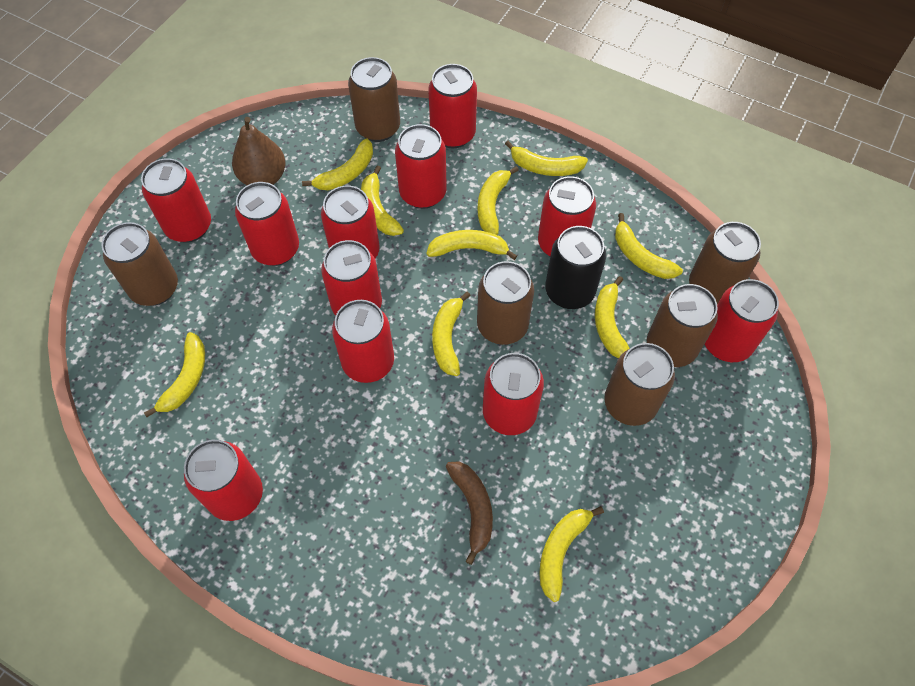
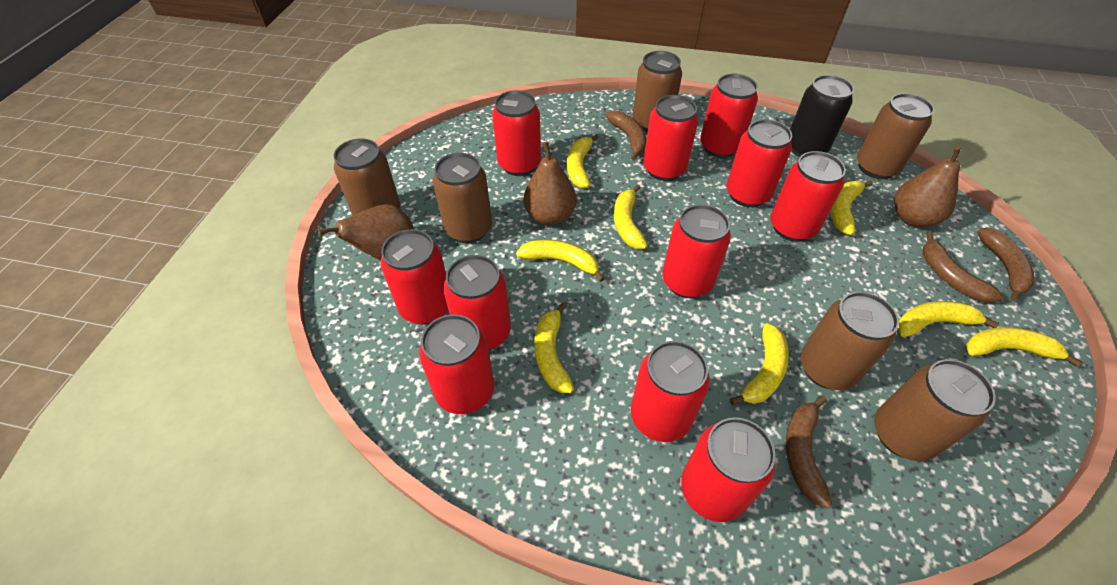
brown banana: 1 -> 4
brown pear: 1 -> 3
yellow banana: 10 -> 8

